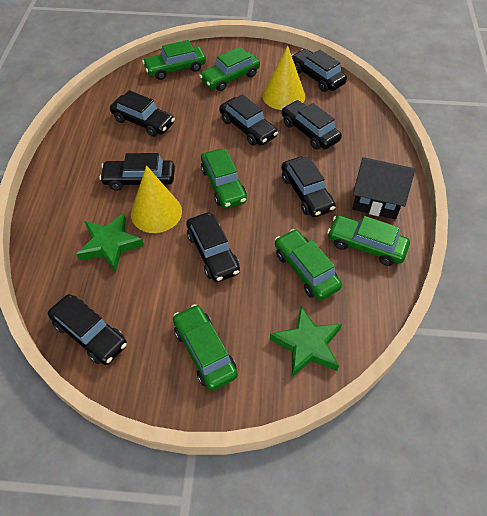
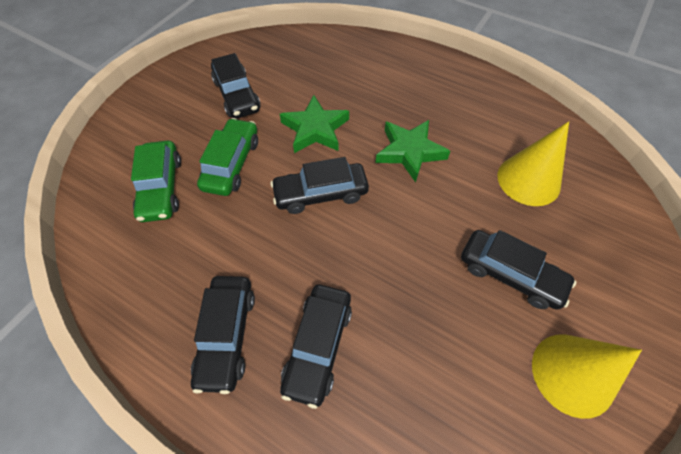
black car: 8 -> 5
black house: 1 -> 0
green car: 6 -> 2

